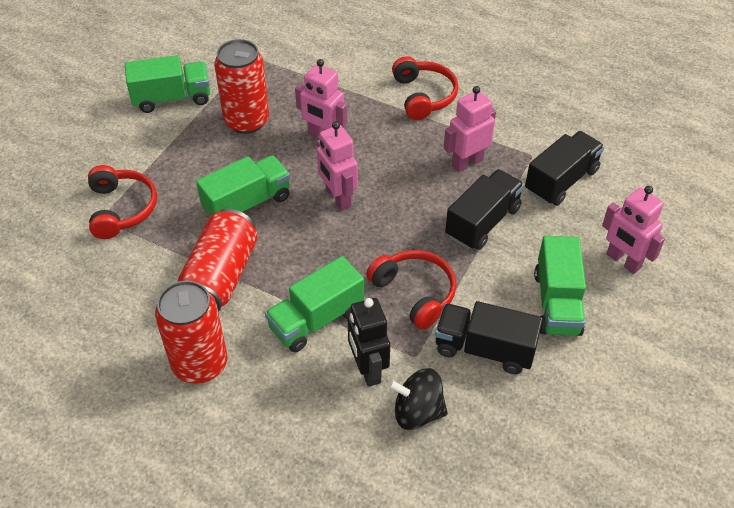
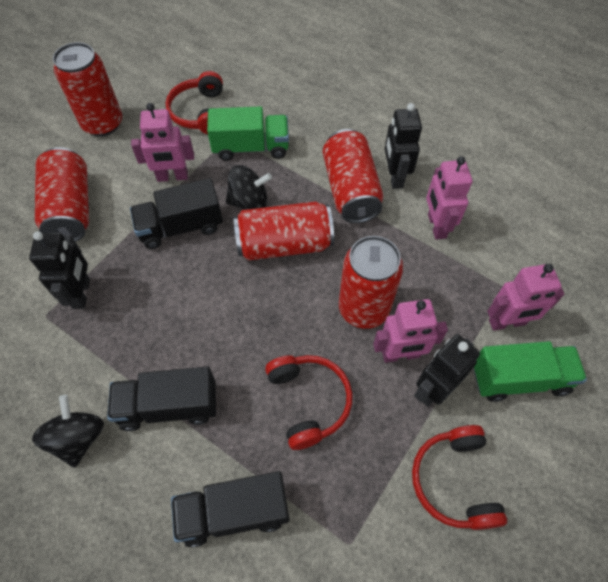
black robot: 1 -> 3
black spinning top: 1 -> 2
green truck: 4 -> 2
red can: 3 -> 5

